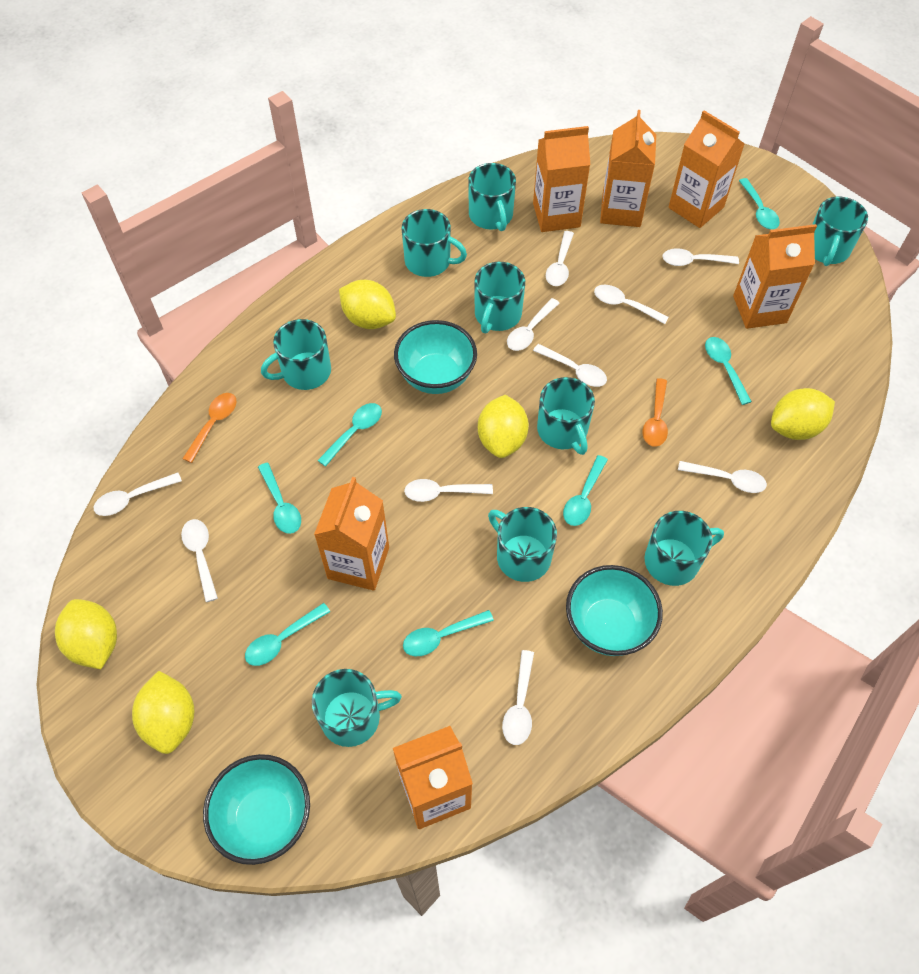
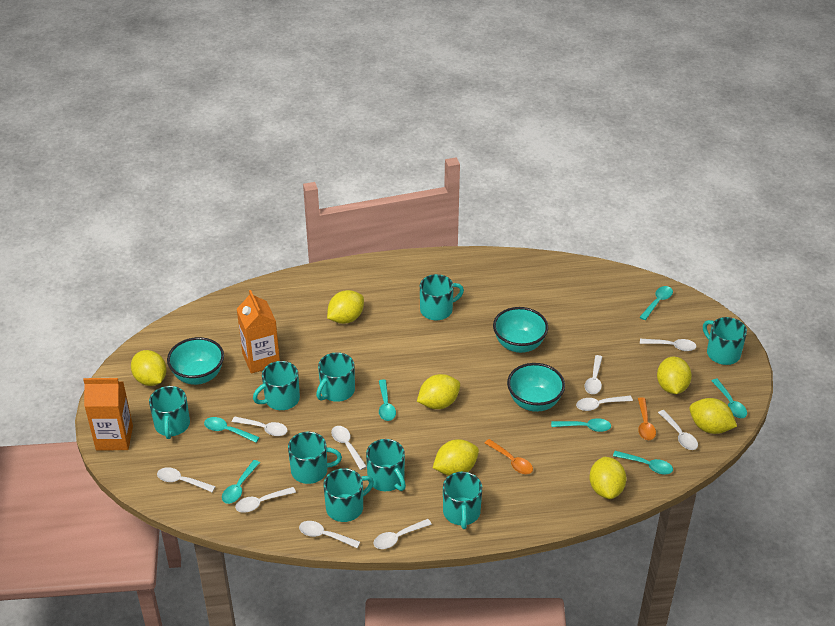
orange carton: 6 -> 2
yellow lemon: 5 -> 7

